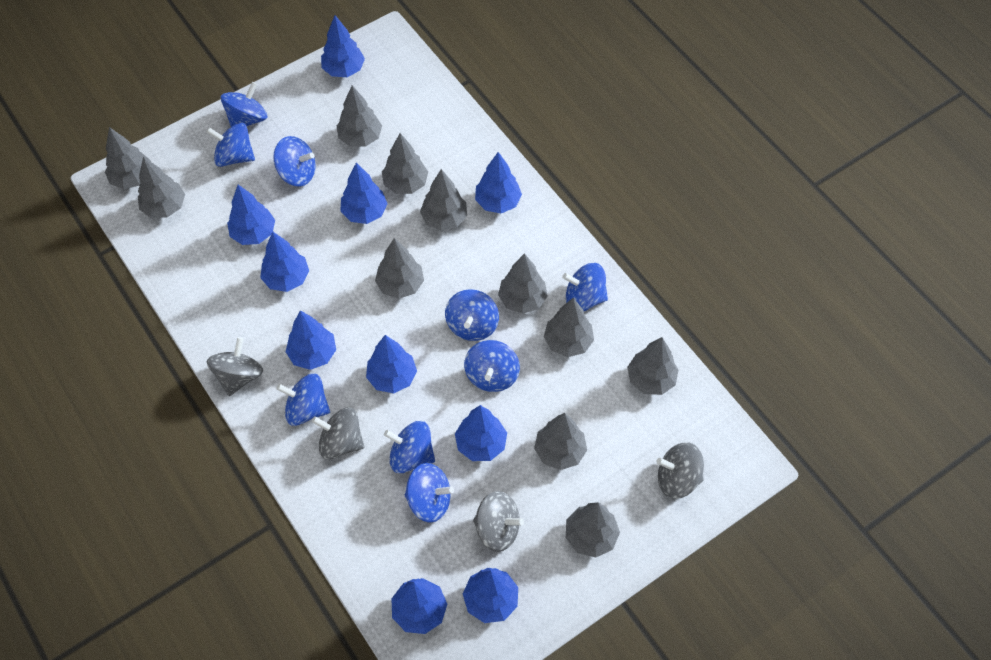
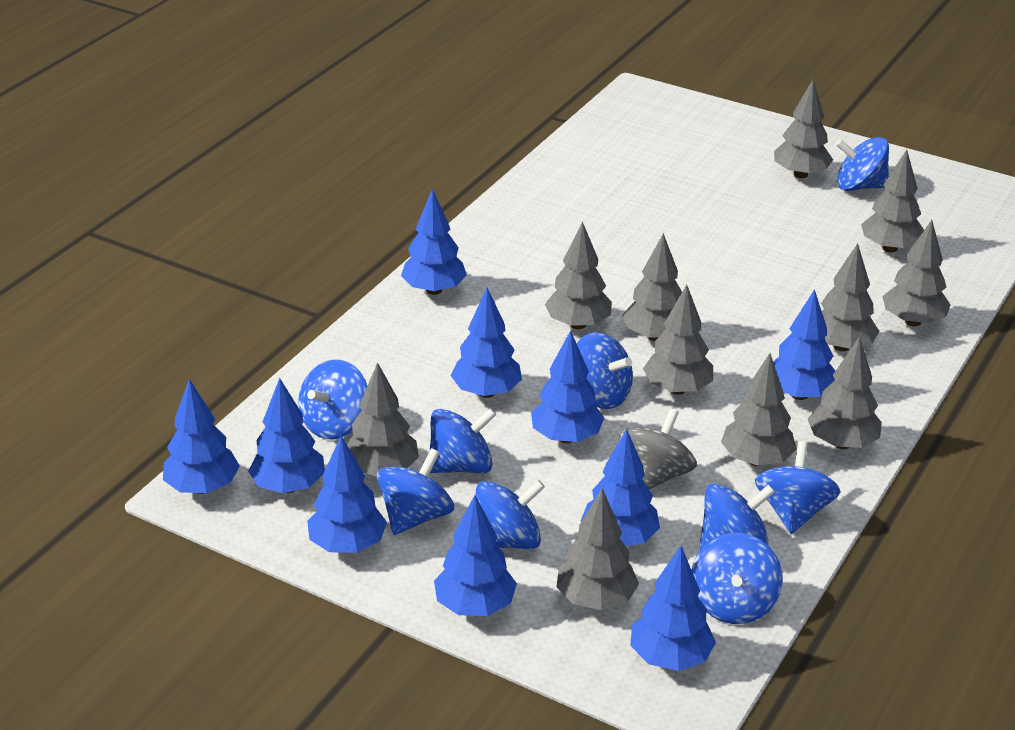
grey spinning top: 4 -> 1

